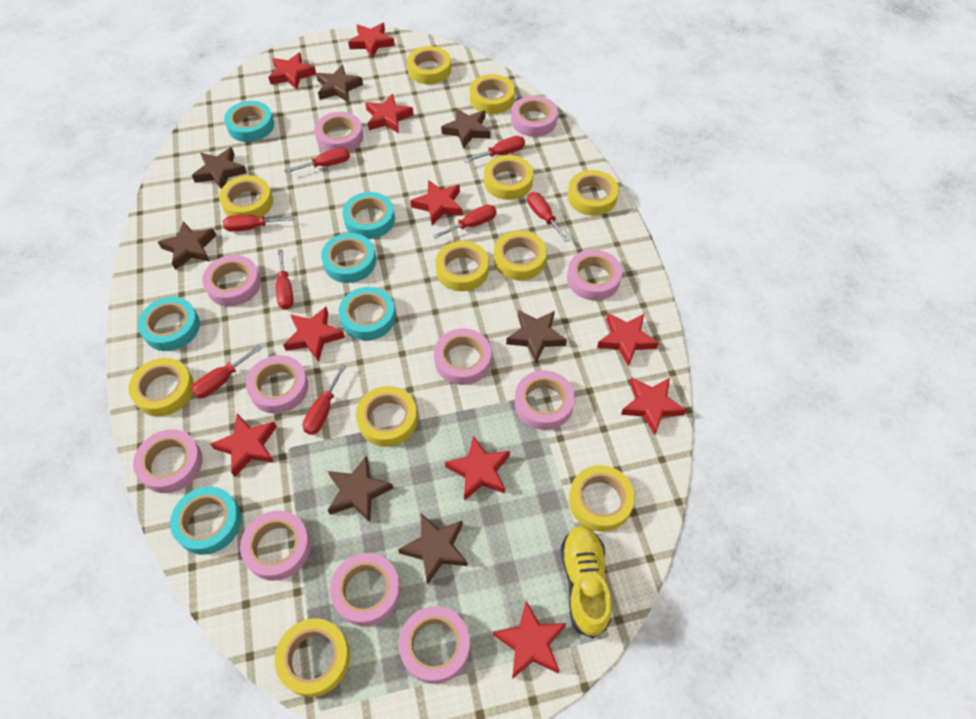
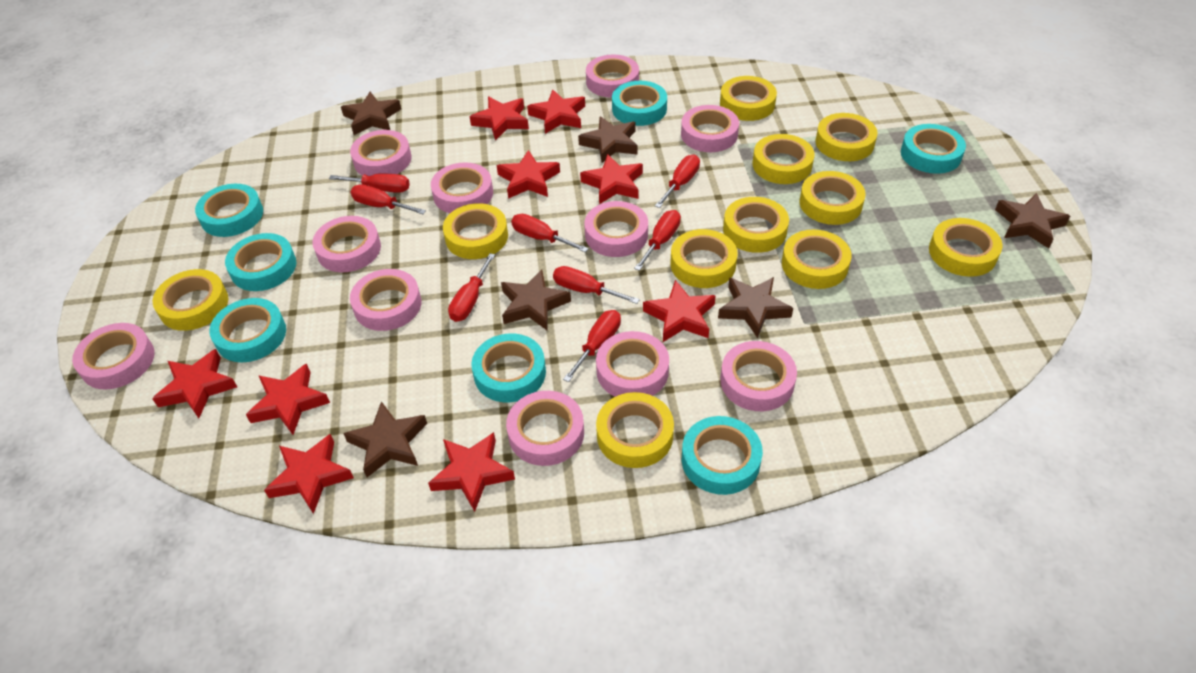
brown star: 7 -> 6
red star: 10 -> 9
turquoise tape: 6 -> 7
yellow shoe: 1 -> 0

